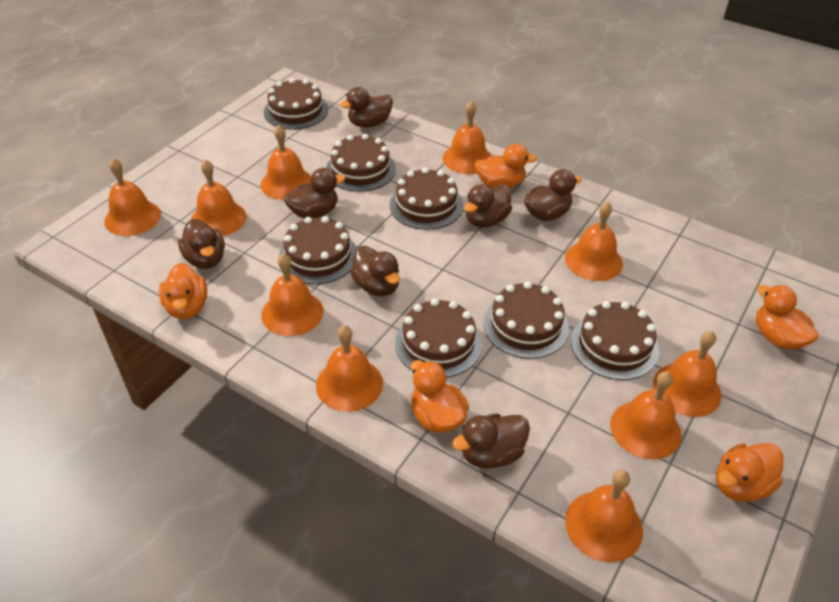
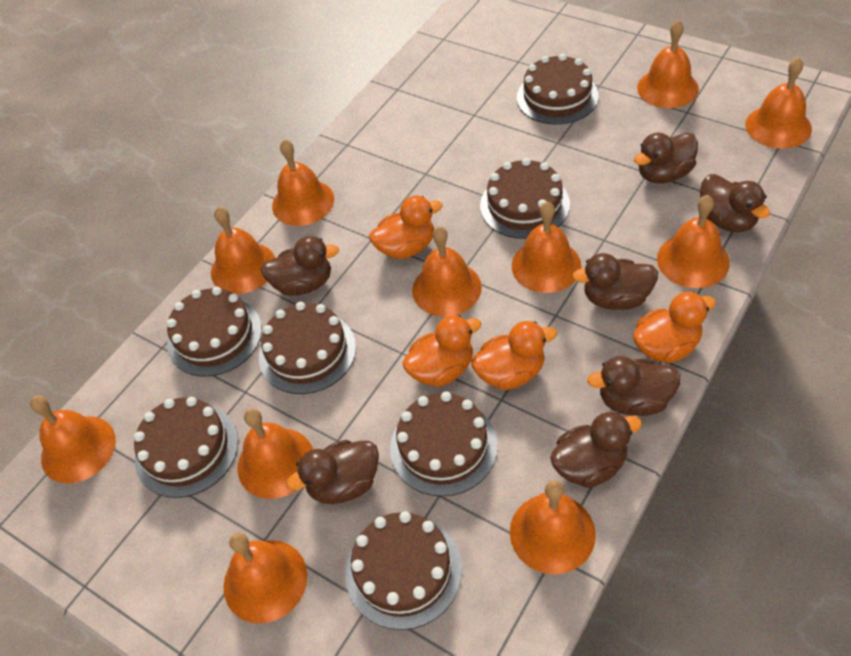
orange bell: 10 -> 11
orange duck: 5 -> 4

